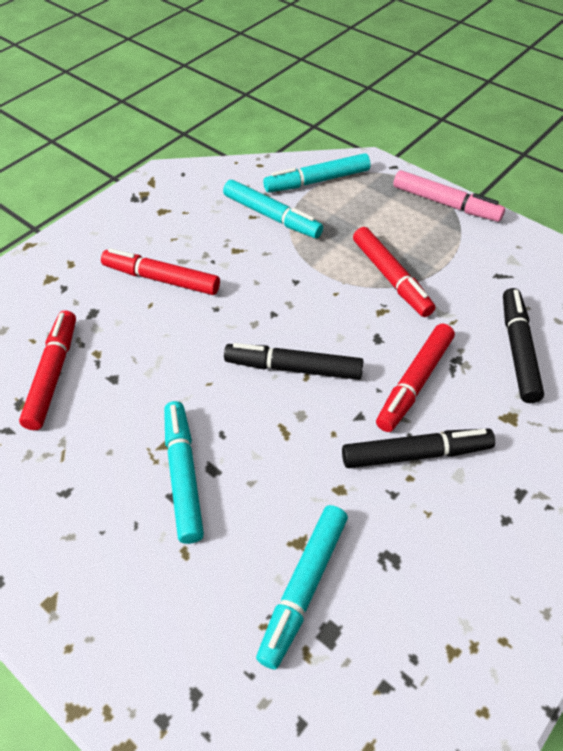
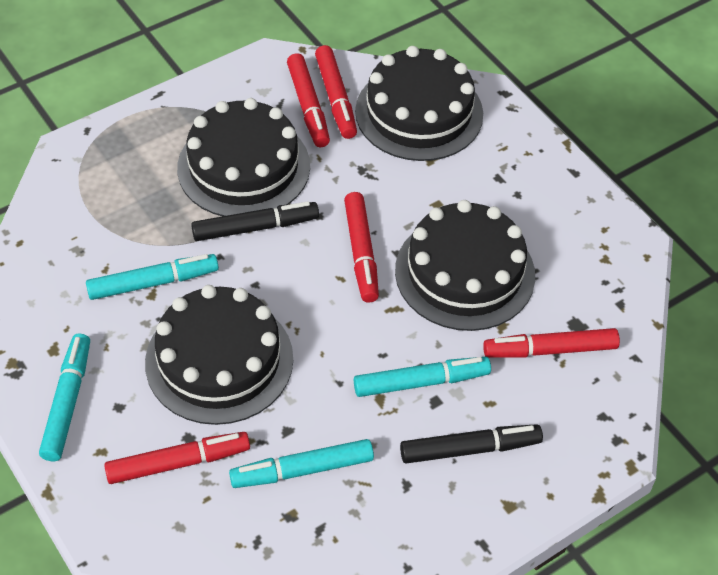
black cake: 0 -> 4
black marker: 3 -> 2
pink marker: 1 -> 0
red marker: 4 -> 5

